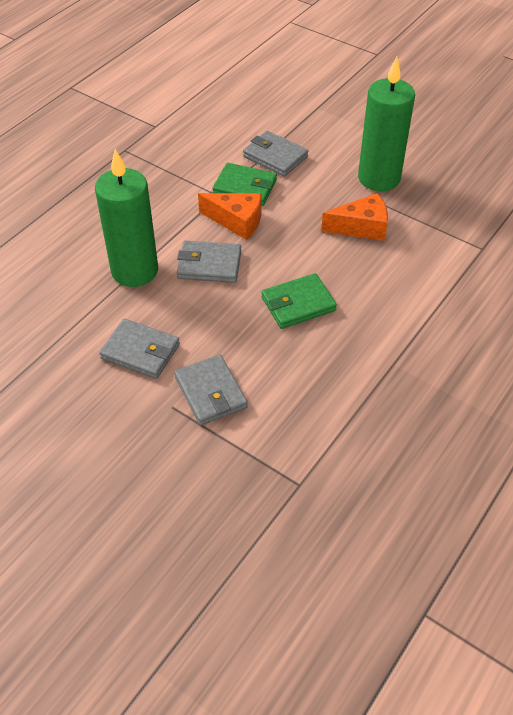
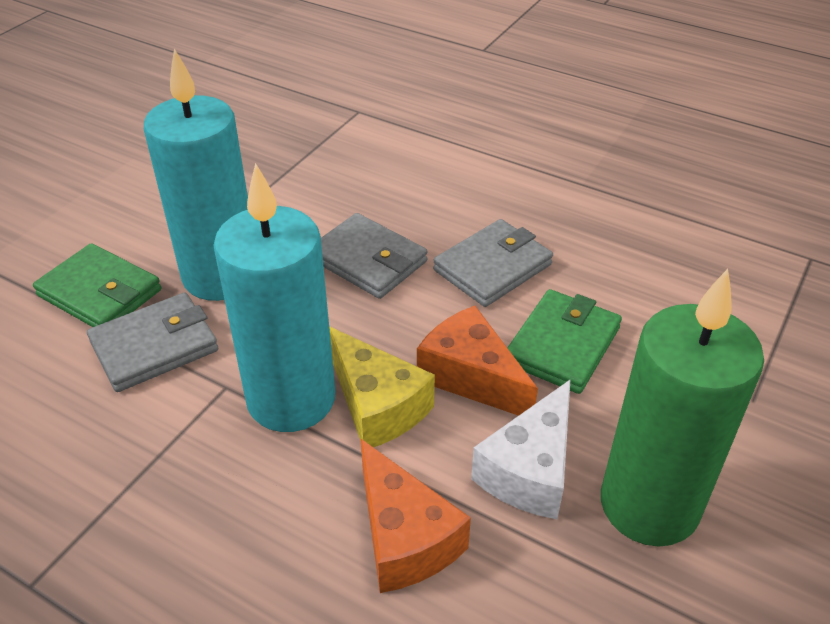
green candle: 2 -> 1
grey wallet: 4 -> 3
turquoise candle: 0 -> 2
white cheese: 0 -> 1
yellow cheese: 0 -> 1

